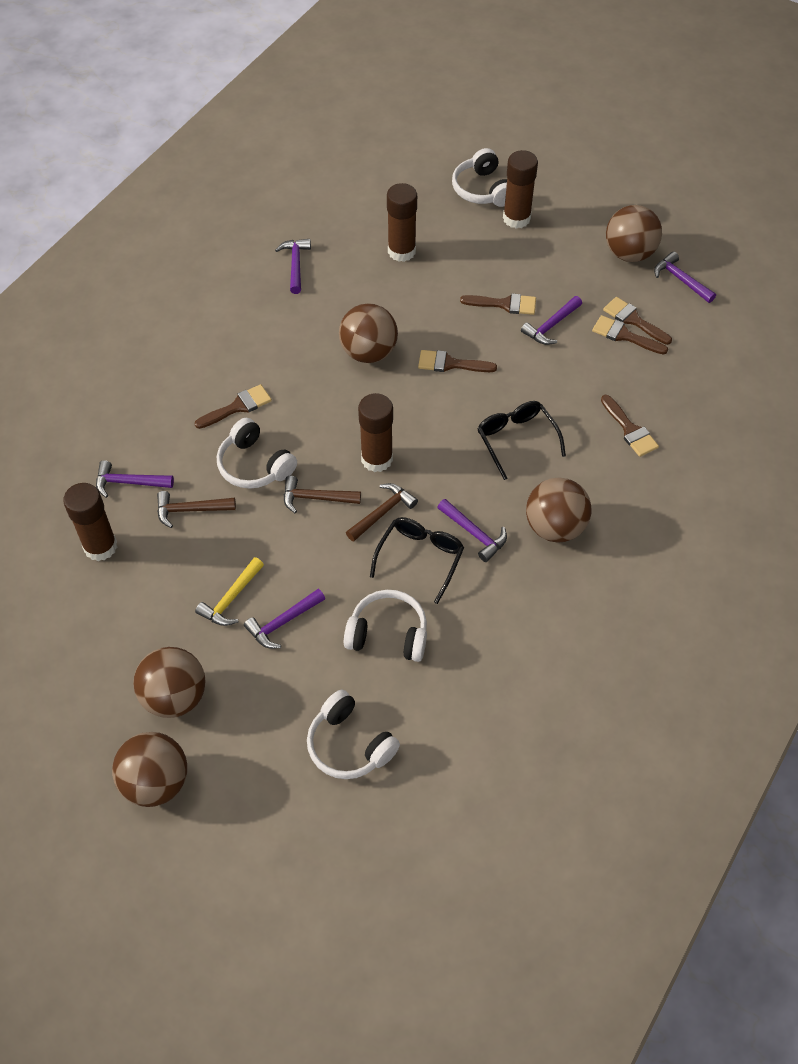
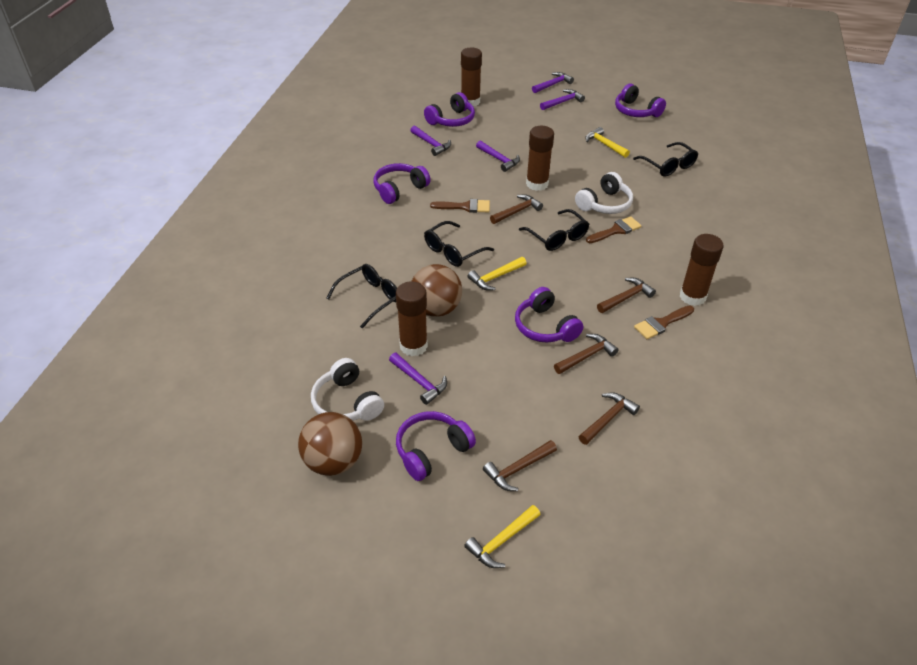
black glasses: 2 -> 4
brown ball: 5 -> 2
brown brush: 6 -> 3
brown hammer: 3 -> 5
purple hammer: 6 -> 5
purple headphones: 0 -> 5
white headphones: 4 -> 2
yellow hammer: 1 -> 3

